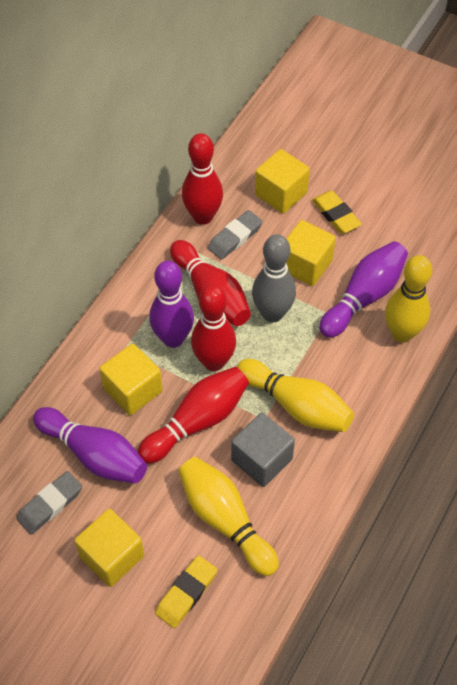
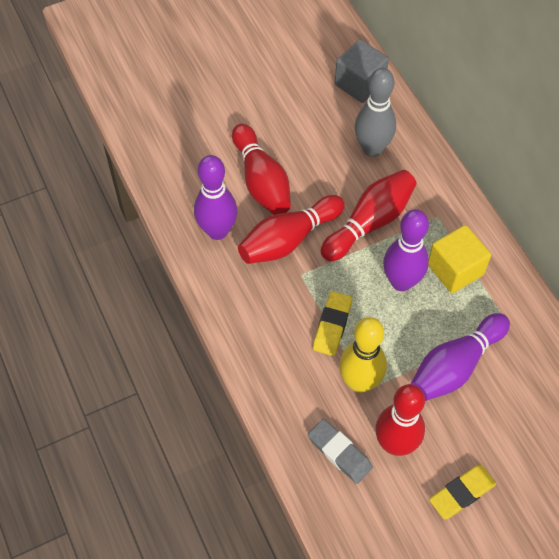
grey eraser: 2 -> 1
yellow bowling pin: 3 -> 1
yellow cube: 4 -> 1

